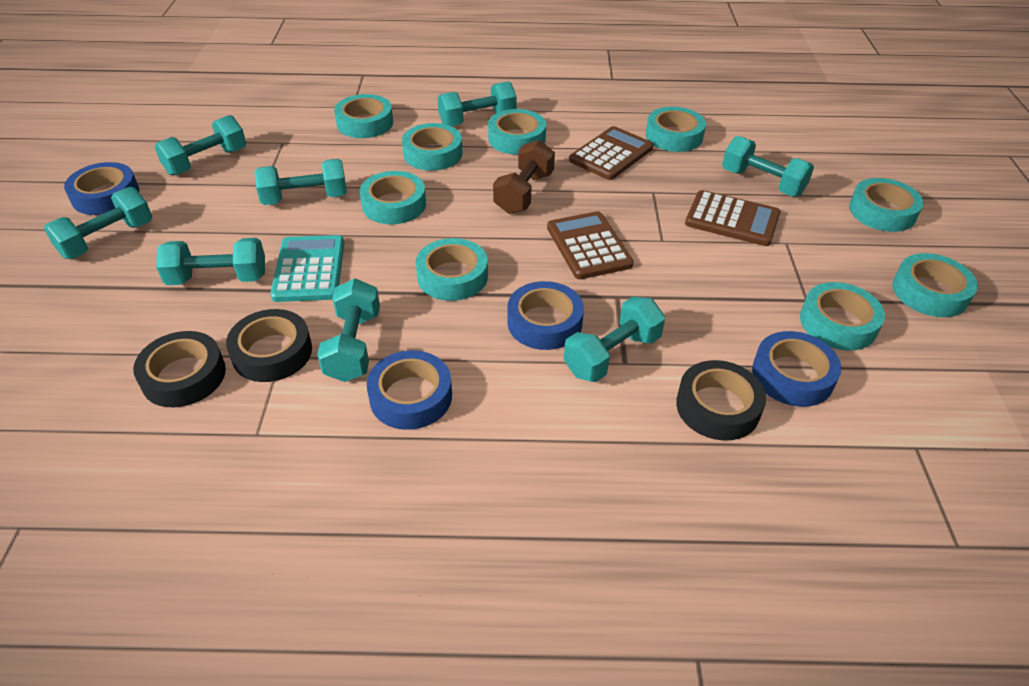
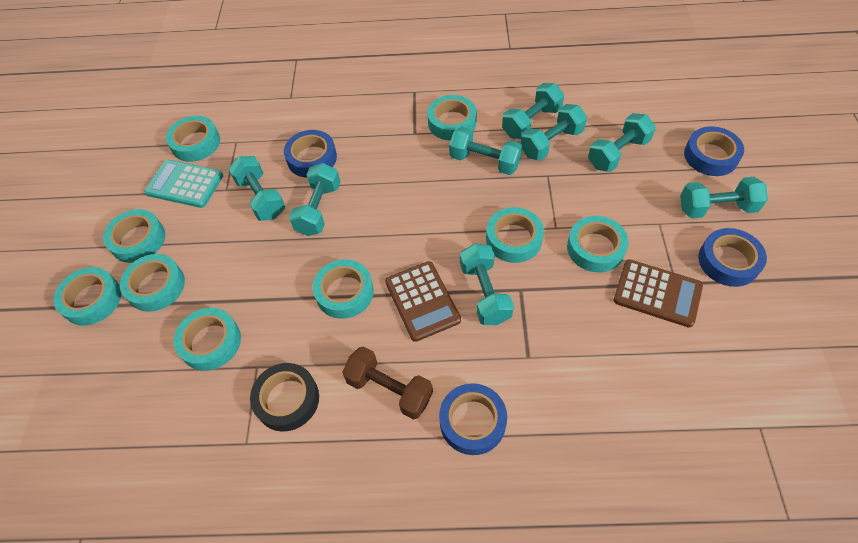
black tape: 3 -> 1
brown calculator: 3 -> 2

